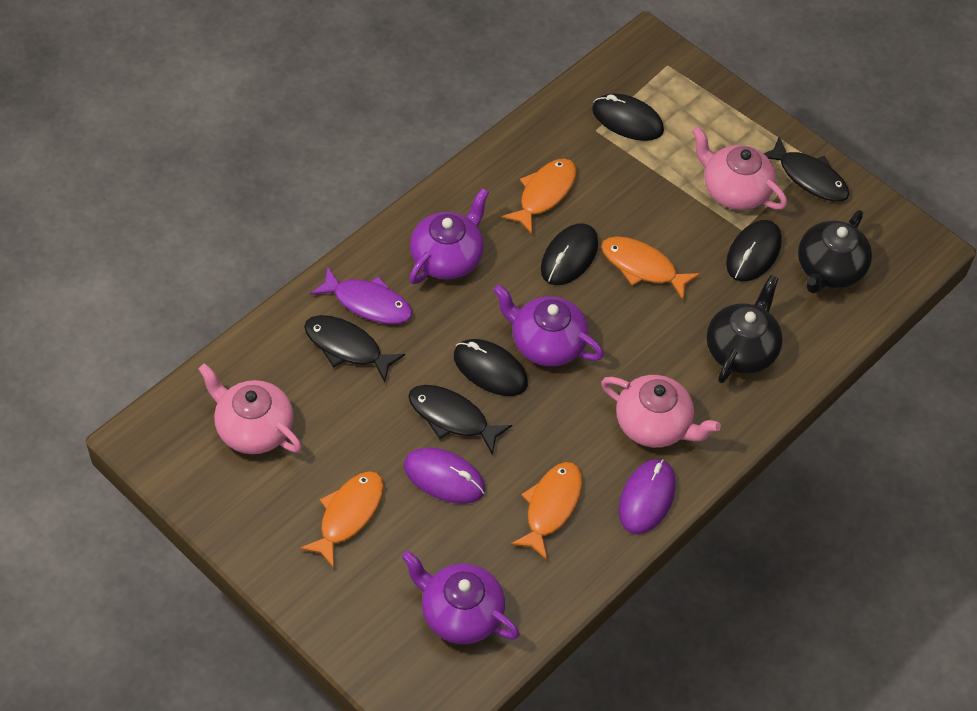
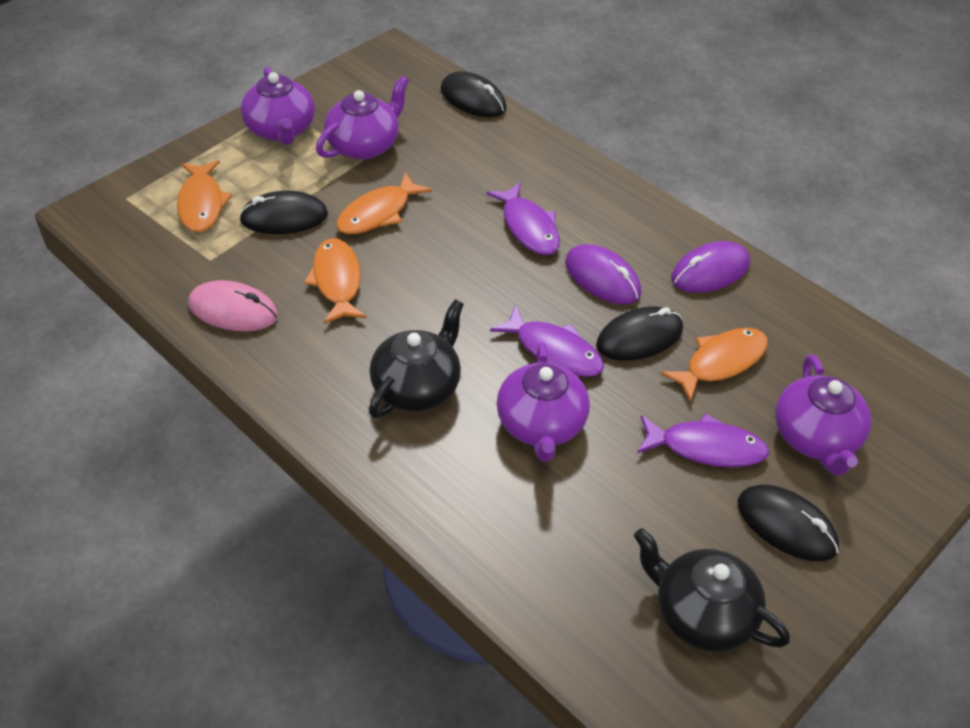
black fish: 3 -> 0
pink mouse: 0 -> 1
pink teapot: 3 -> 0
purple fish: 1 -> 3
purple teapot: 3 -> 4

